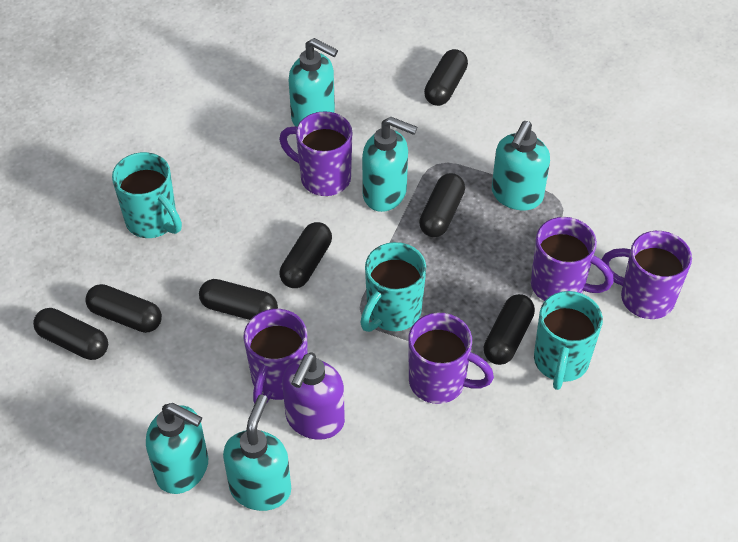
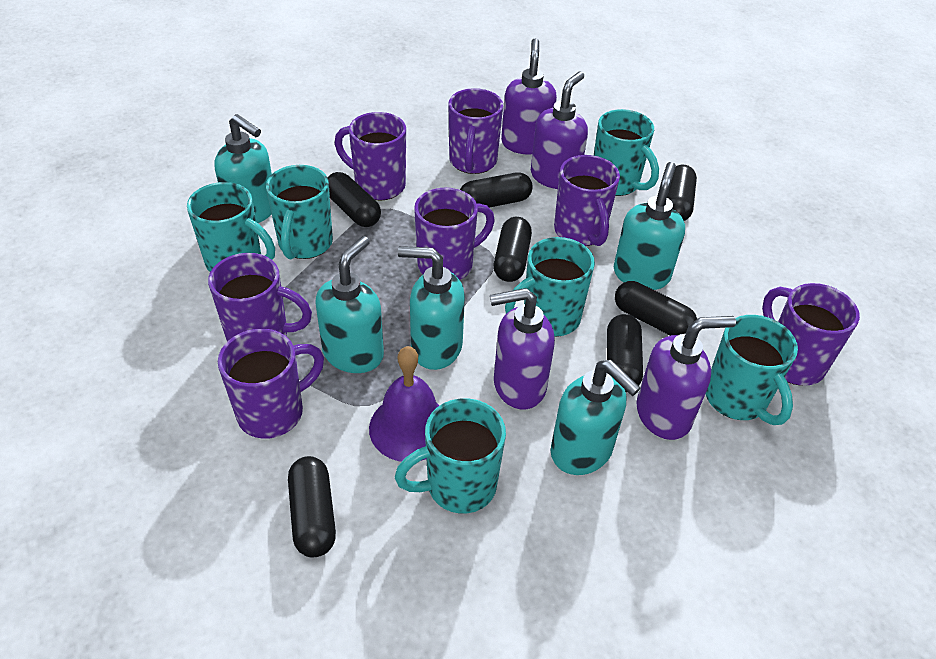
purple bell: 0 -> 1
purple mug: 5 -> 7
purple soap dispenser: 1 -> 4
turquoise mug: 3 -> 6

